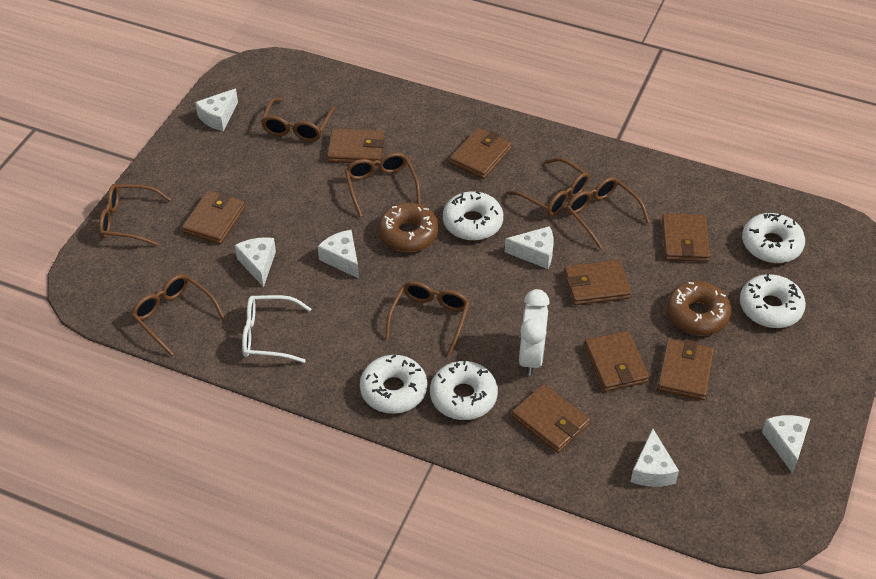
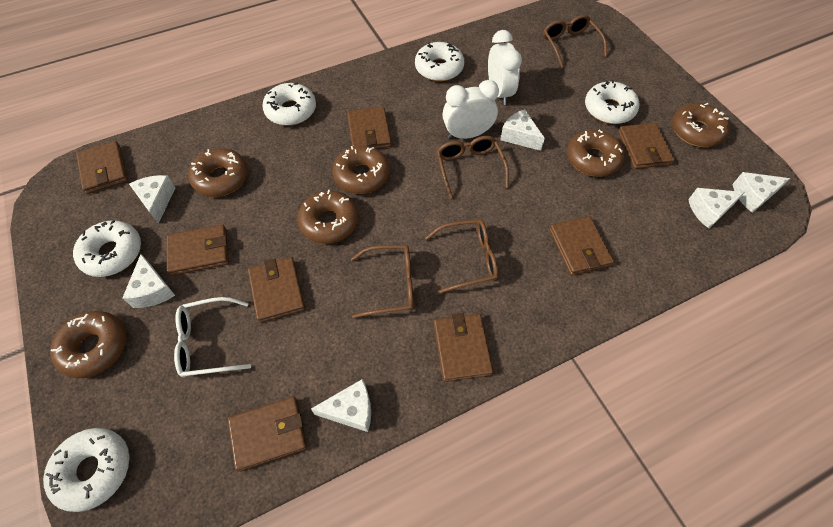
brown donut: 2 -> 6
brown glasses: 7 -> 4
white clock: 1 -> 2

